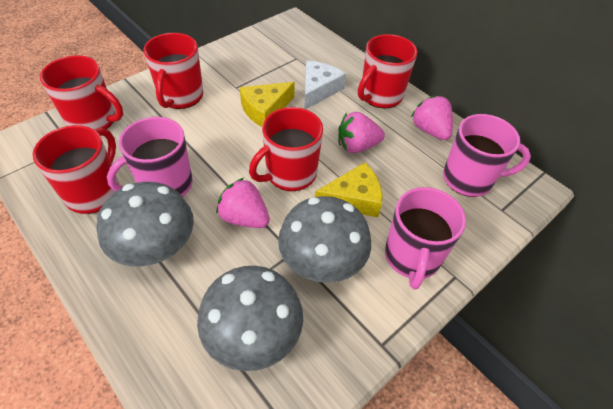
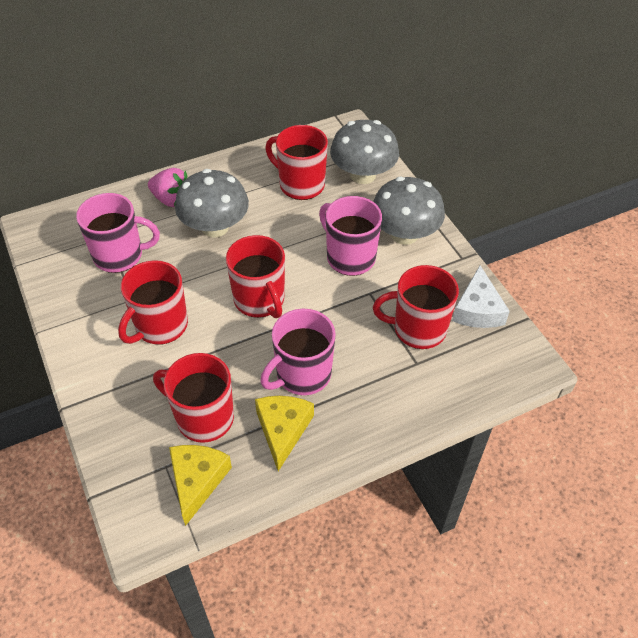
pink strawberry: 3 -> 1

